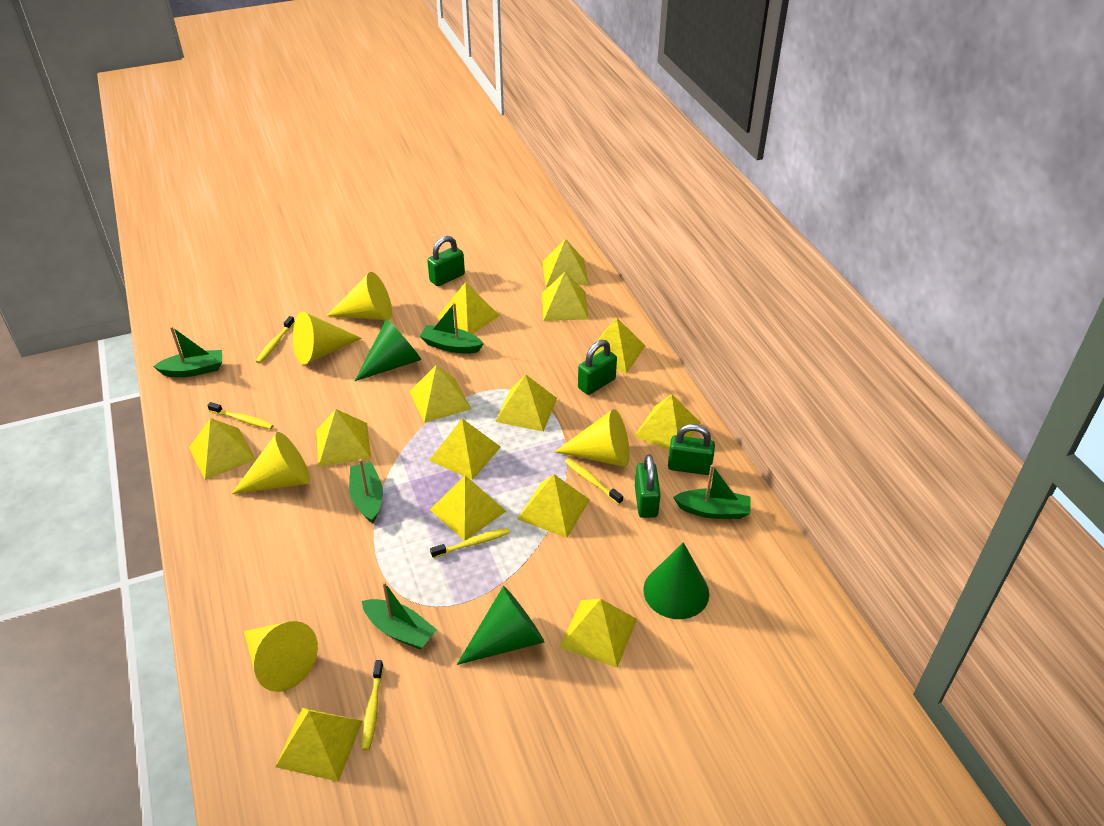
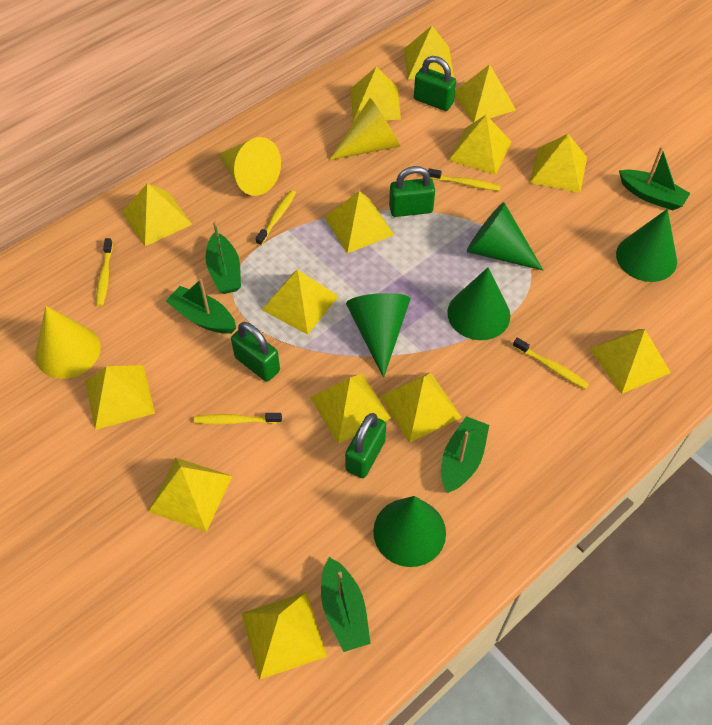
green cone: 3 -> 5
yellow cone: 5 -> 3

